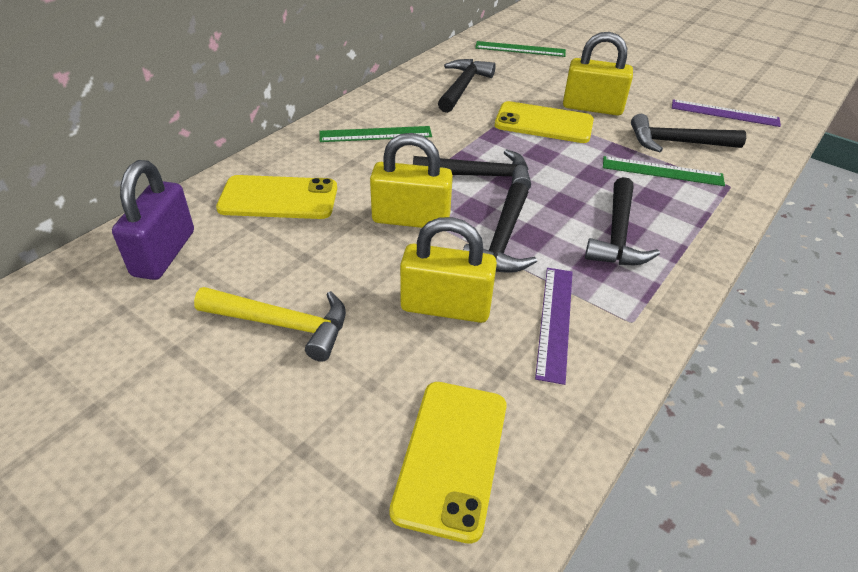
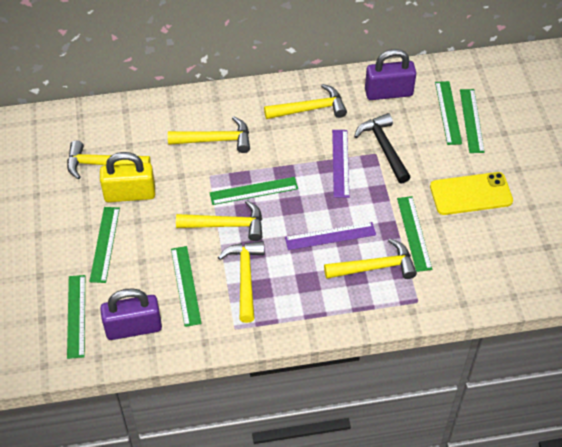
black hammer: 5 -> 1
green ruler: 3 -> 7
purple padlock: 1 -> 2
yellow hammer: 1 -> 6
yellow padlock: 3 -> 1
yellow phone: 3 -> 1

